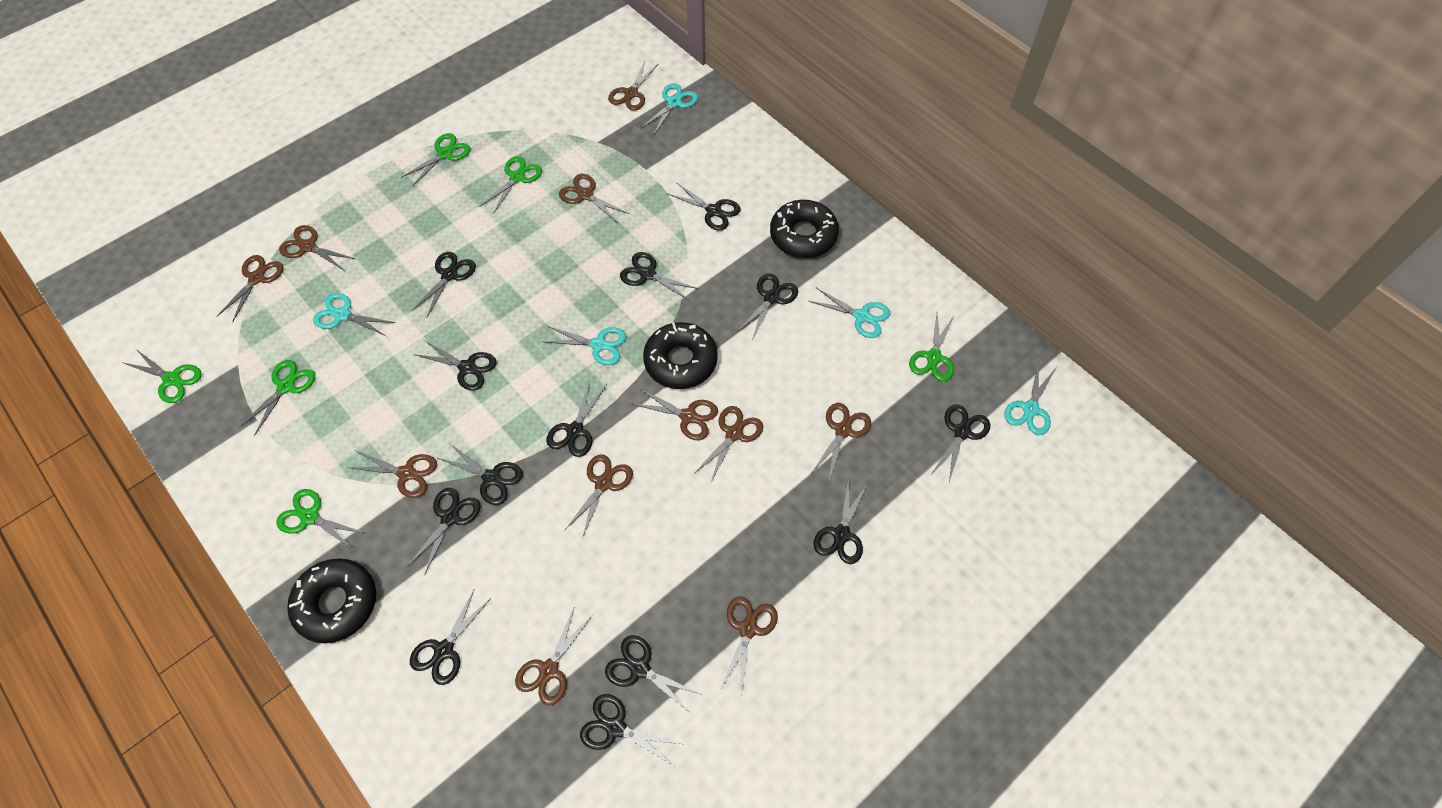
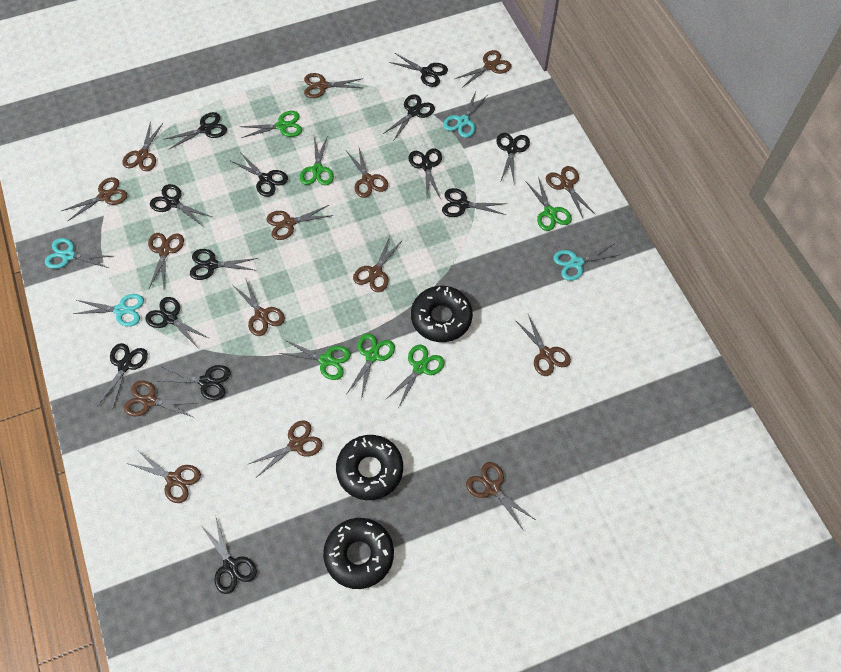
brown scissors: 11 -> 15
turquoise scissors: 5 -> 4

